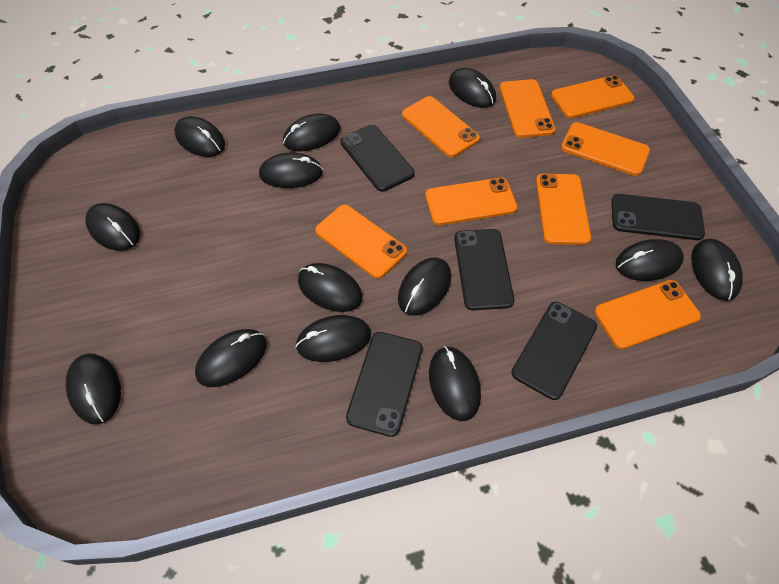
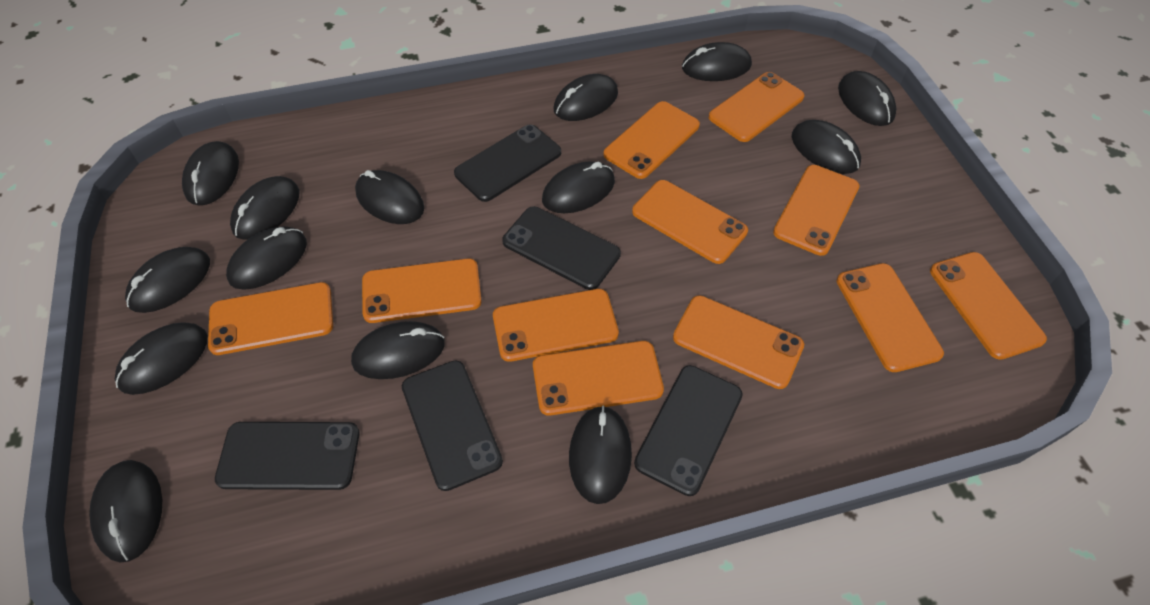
black mouse: 13 -> 14
orange phone: 8 -> 11

